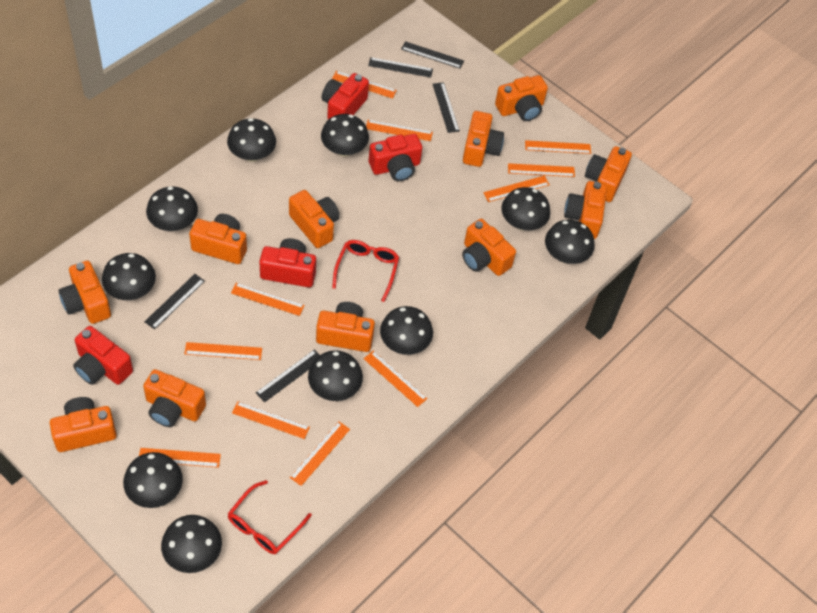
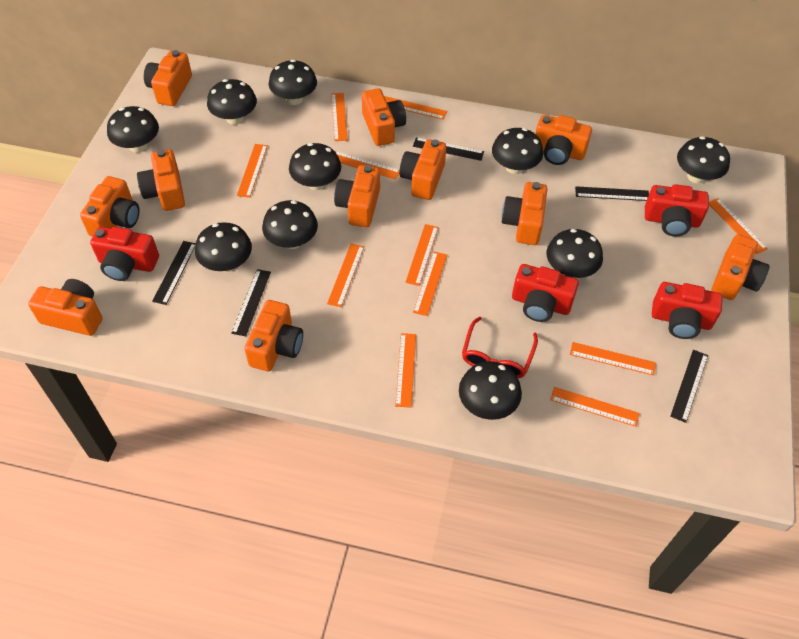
red glasses: 2 -> 1

